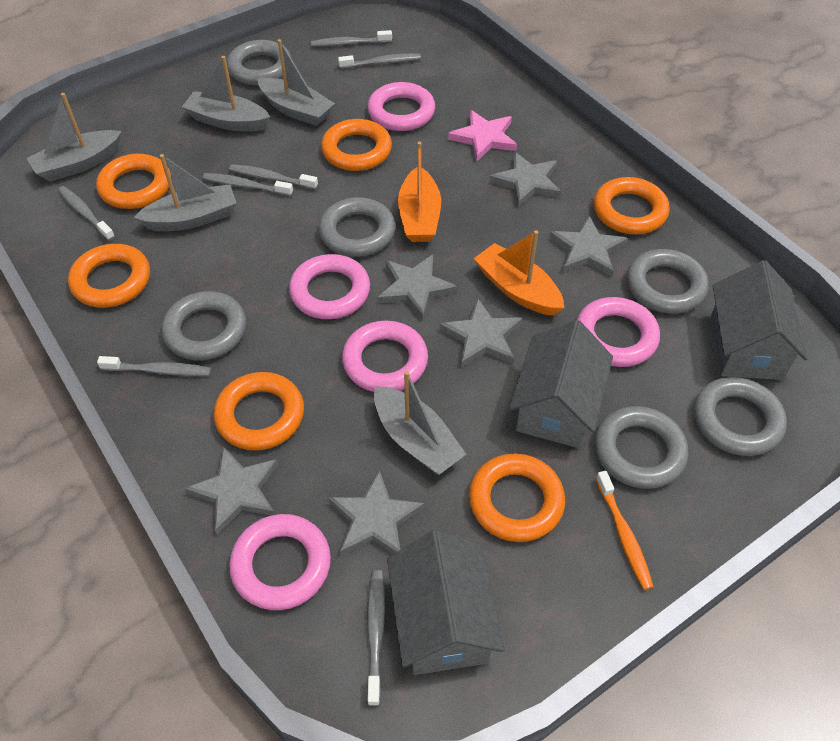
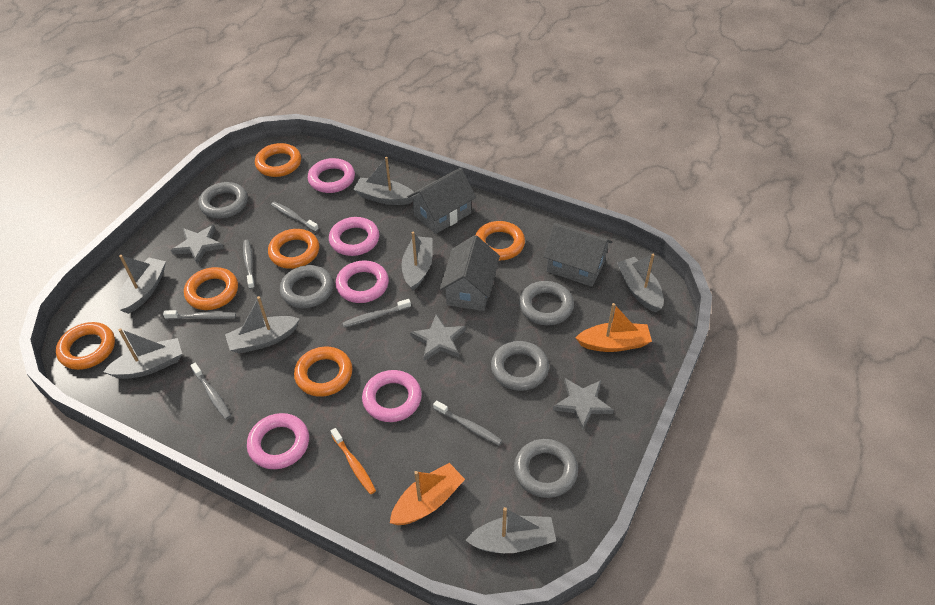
grey boat: 5 -> 7
grey ring: 6 -> 5
grey star: 6 -> 3
grey toothbrush: 7 -> 6
pink star: 1 -> 0

